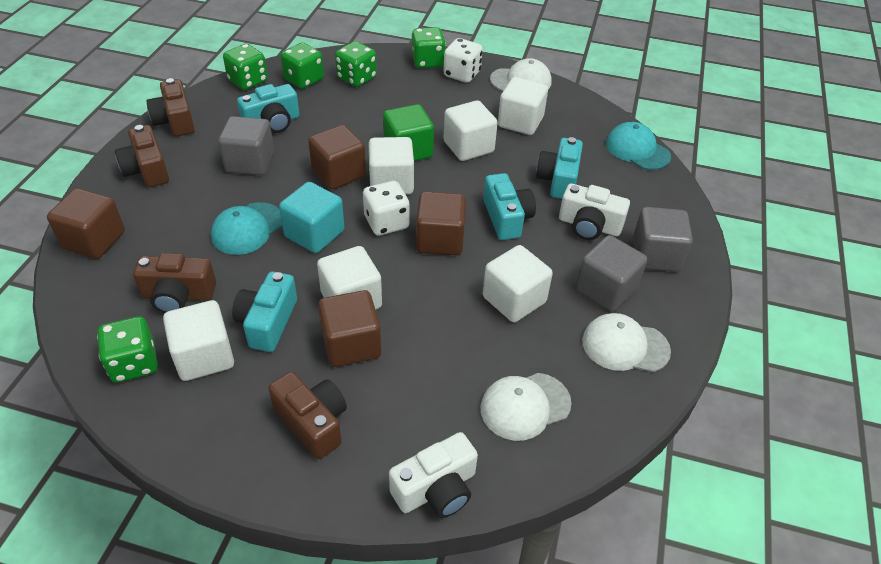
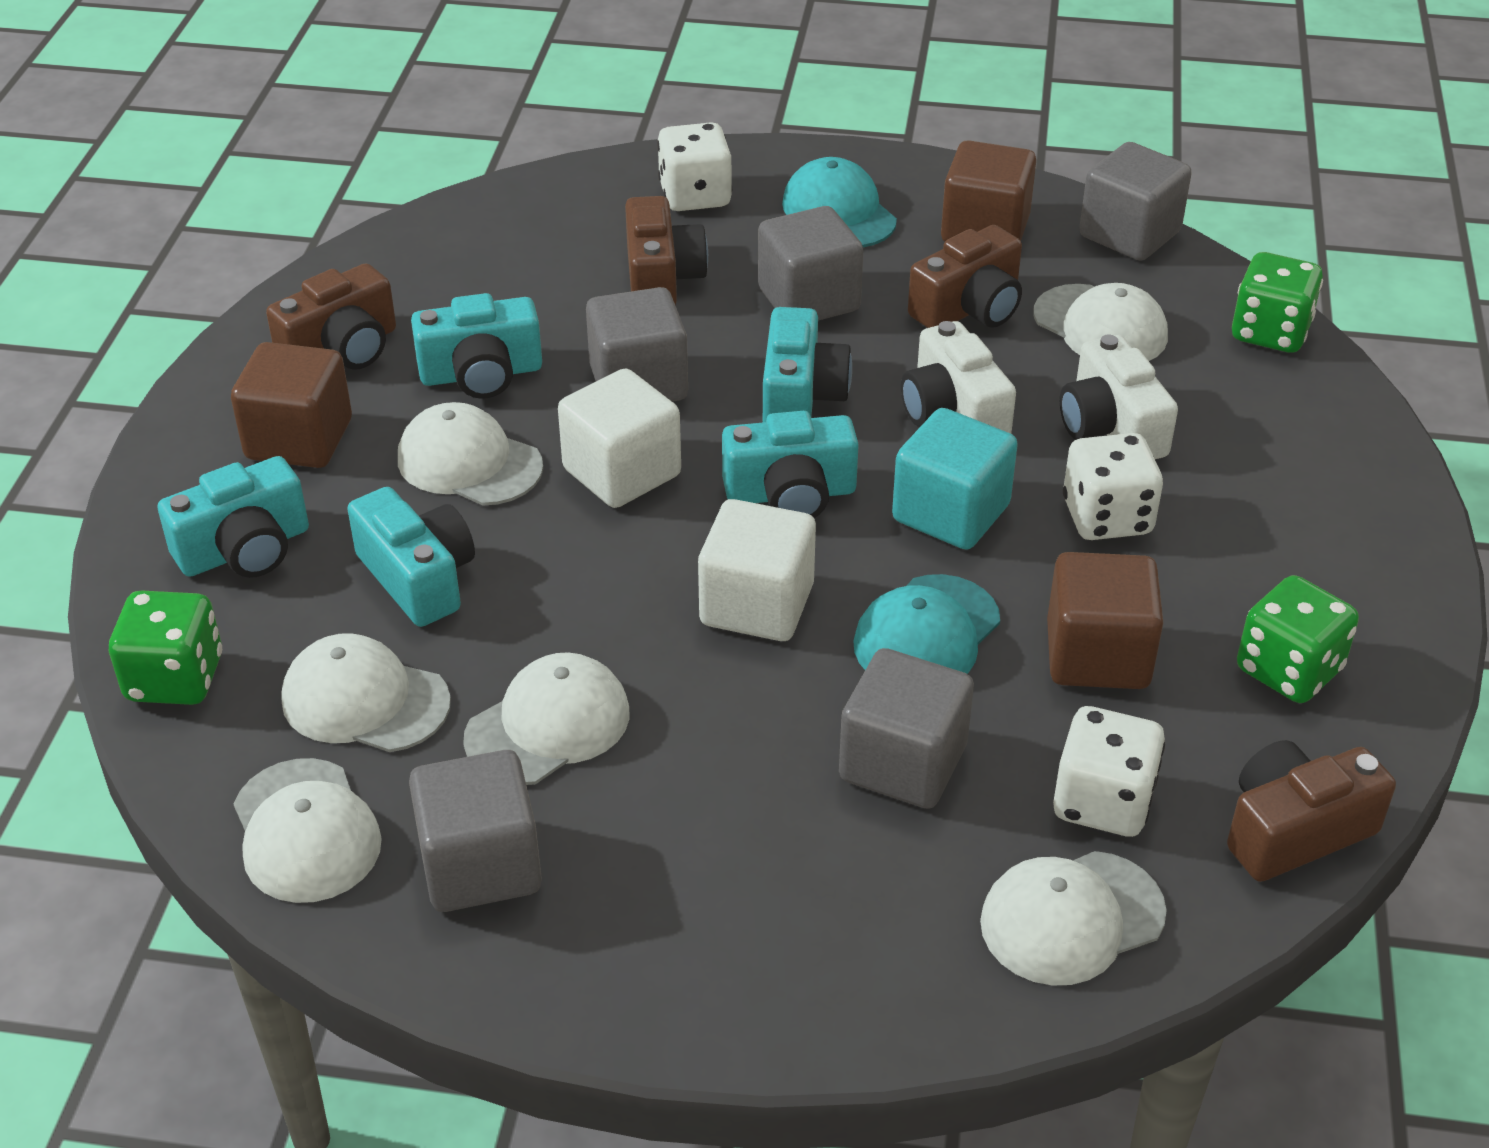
brown cube: 4 -> 3
green cube: 1 -> 0
green dice: 5 -> 3
grey cube: 3 -> 5
turquoise camera: 4 -> 5
white cap: 3 -> 6
white cube: 6 -> 2
white dice: 2 -> 3

